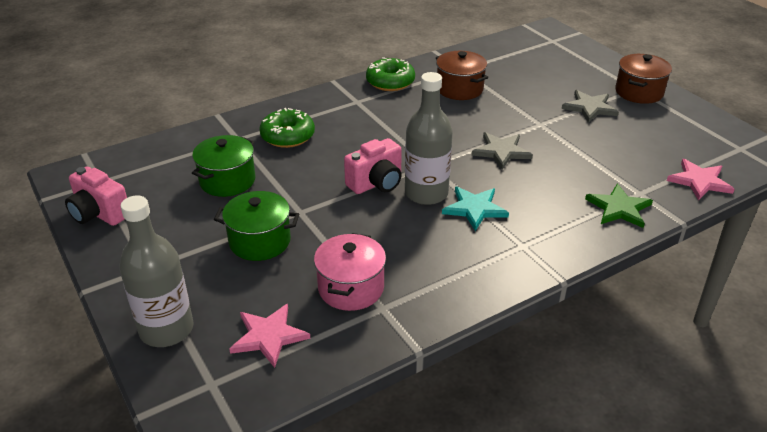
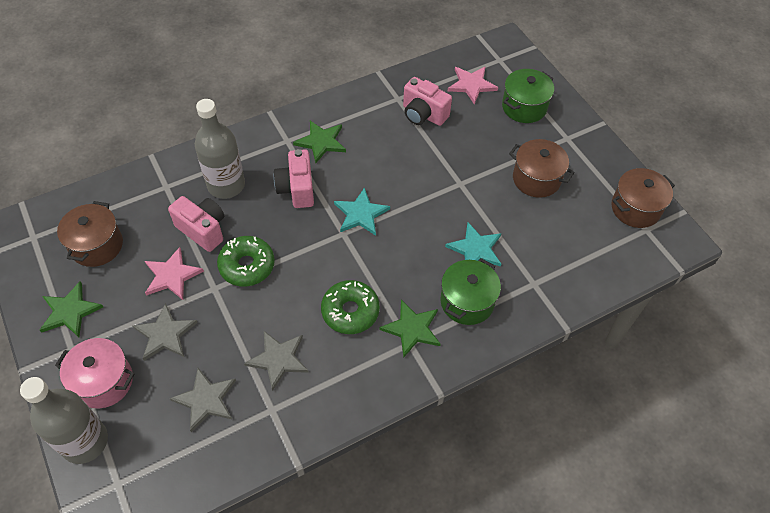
brown pot: 2 -> 3
green star: 1 -> 3
grey star: 2 -> 3
pink camera: 2 -> 3
turquoise star: 1 -> 2

